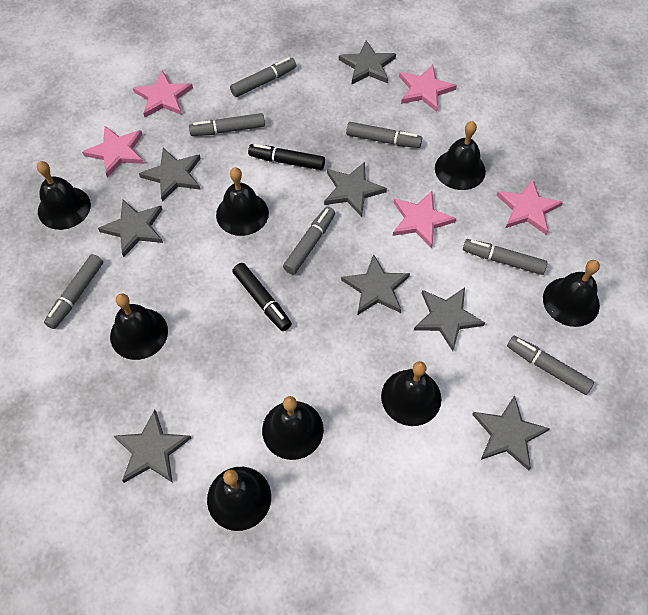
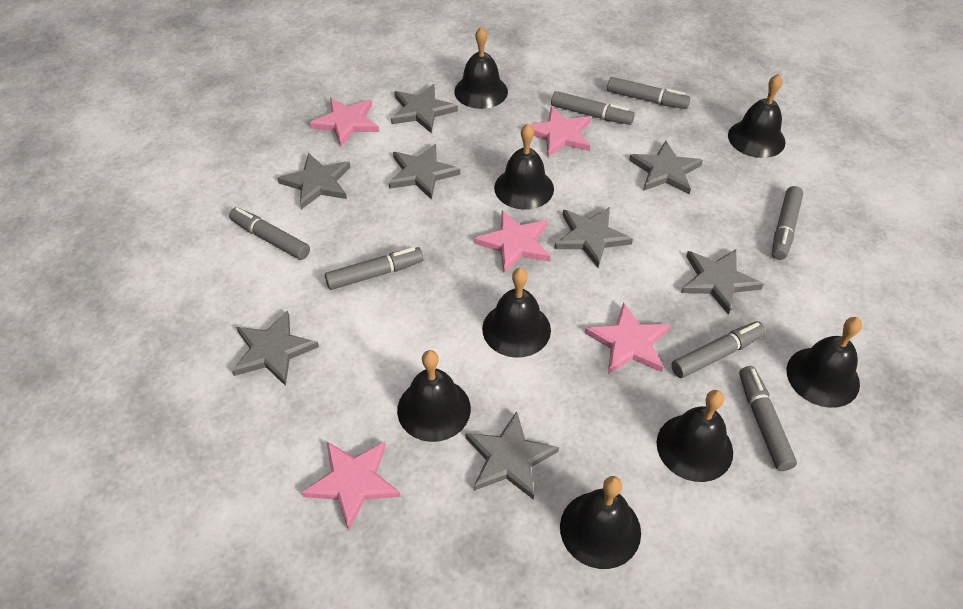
black marker: 2 -> 0

